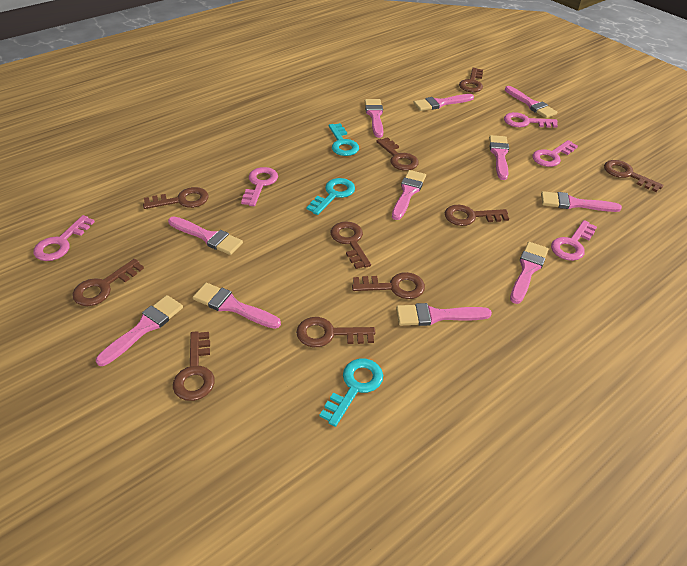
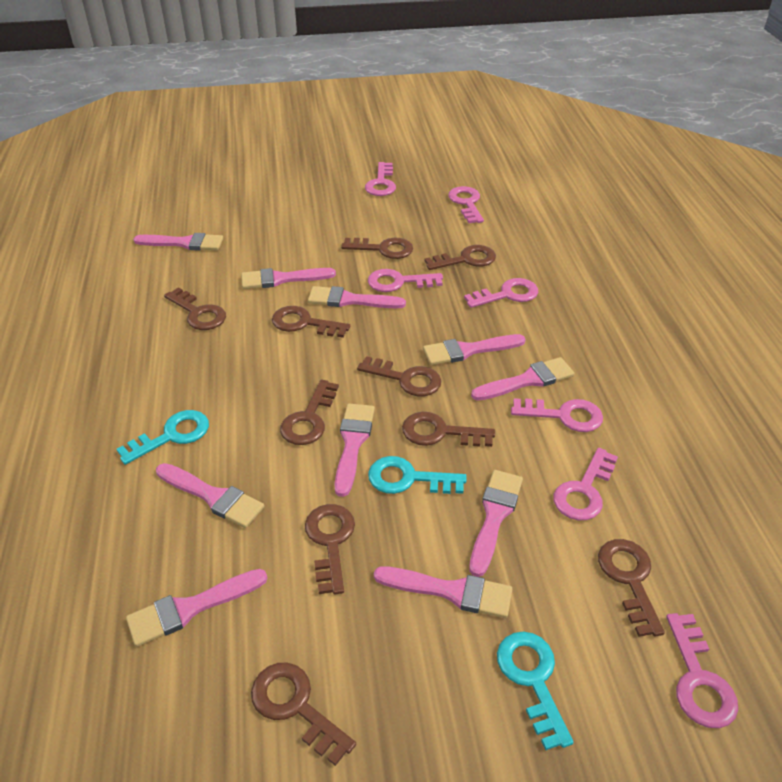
pink brush: 11 -> 10
pink key: 5 -> 7

